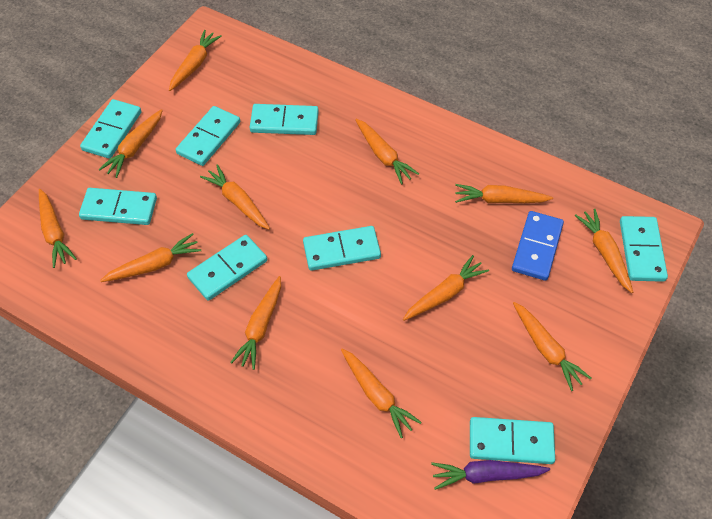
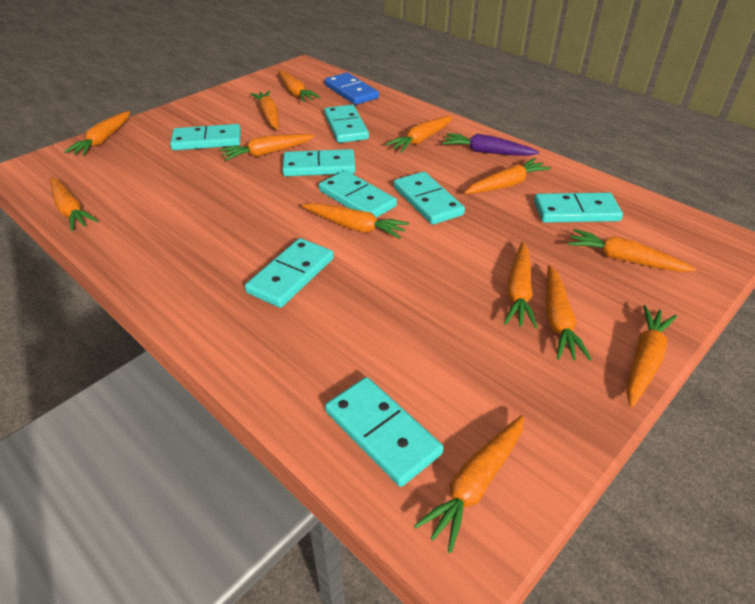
orange carrot: 12 -> 13

